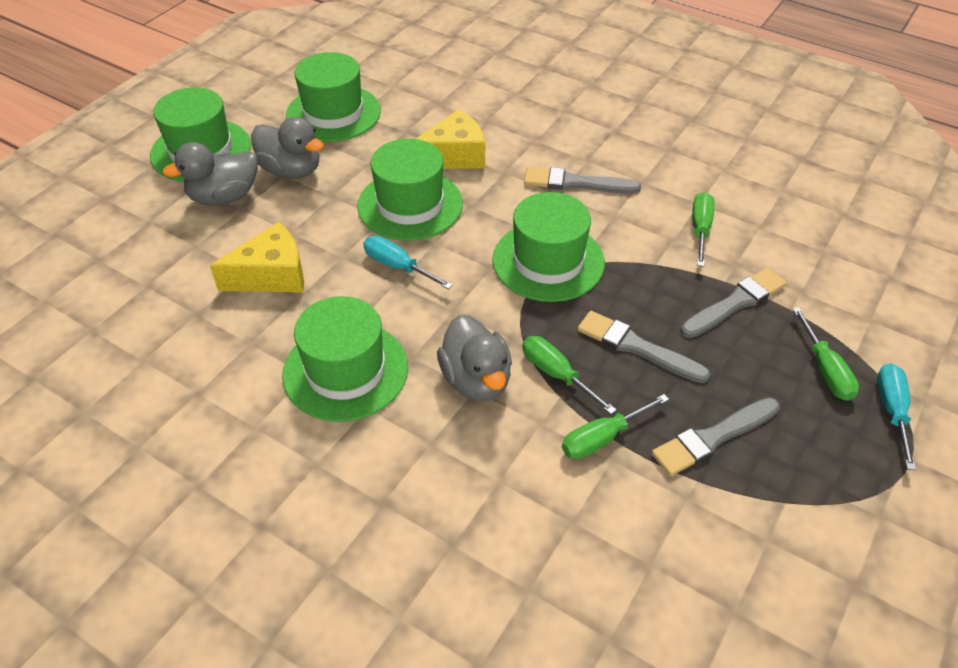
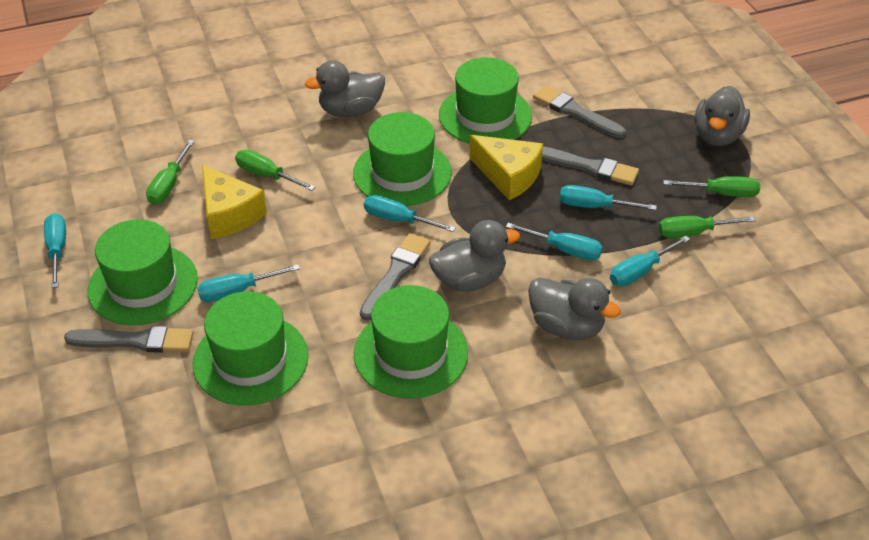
grey duck: 3 -> 4
turquoise screwdriver: 2 -> 6

